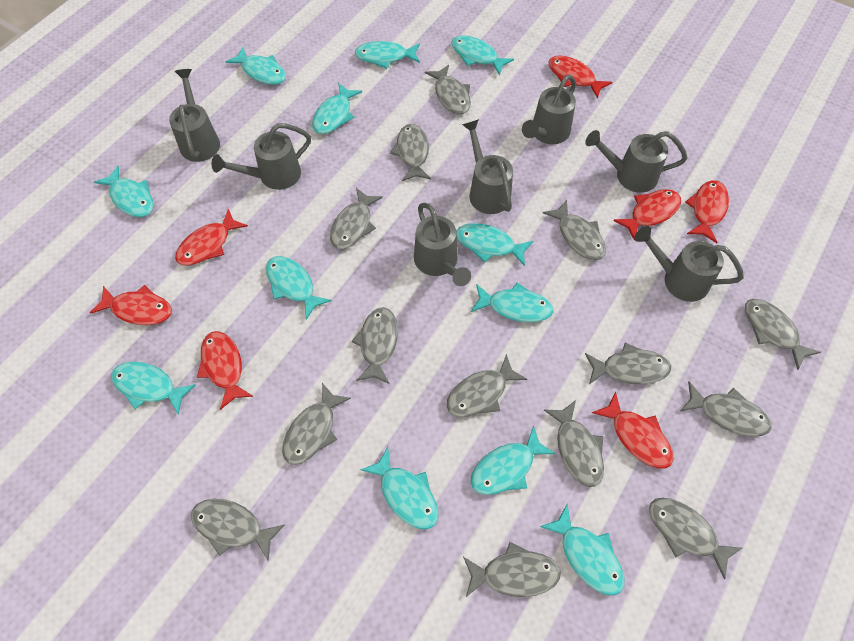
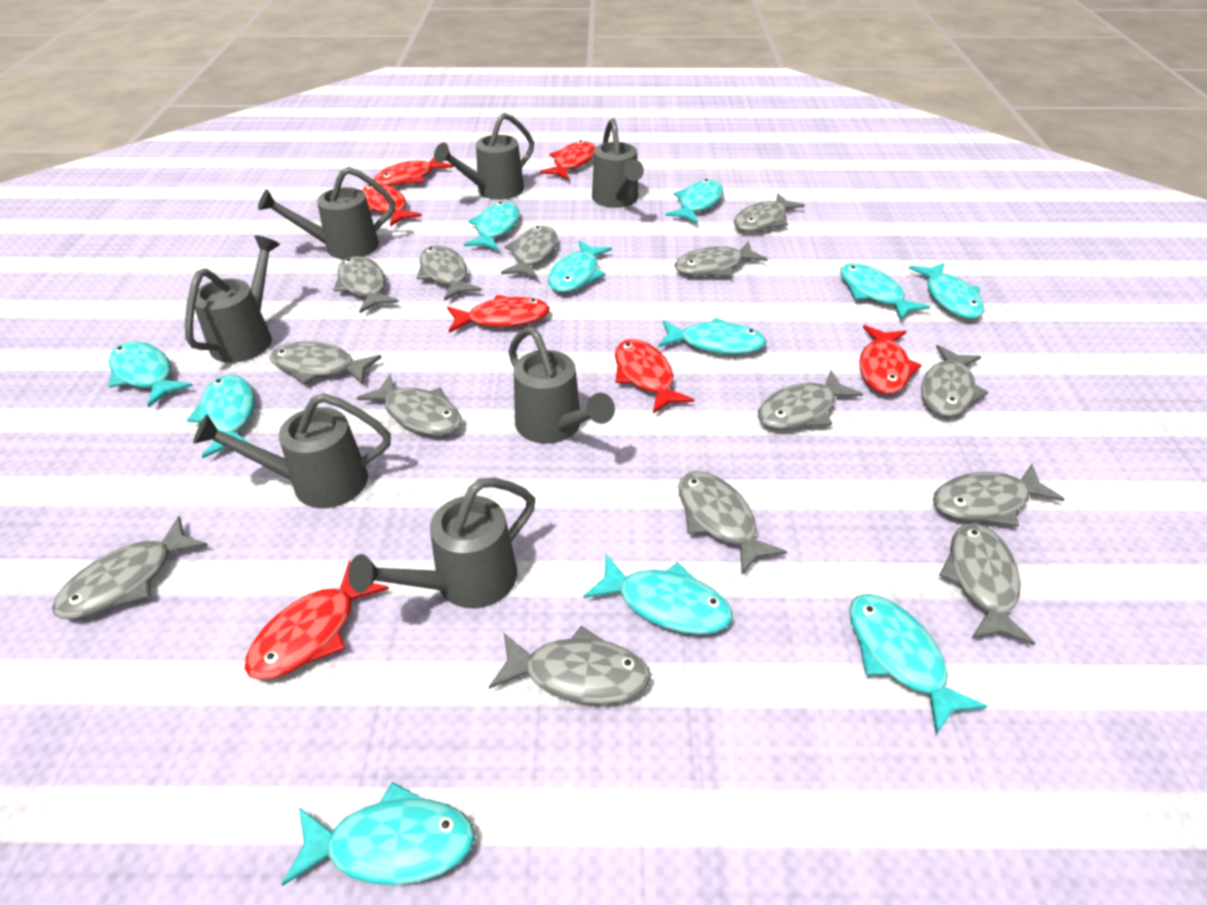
turquoise fish: 12 -> 11

